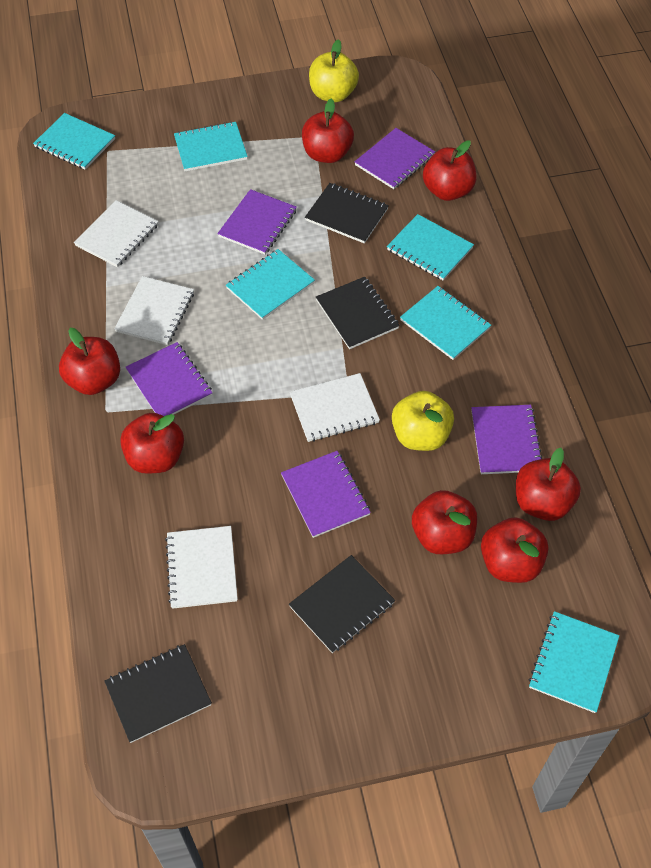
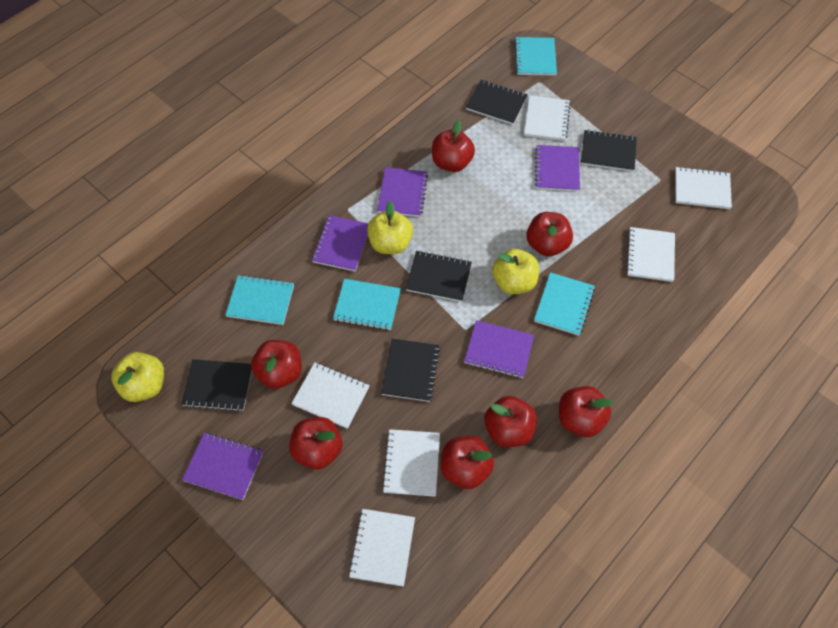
black notebook: 4 -> 5
turquoise notebook: 6 -> 4
white notebook: 4 -> 6
yellow apple: 2 -> 3

